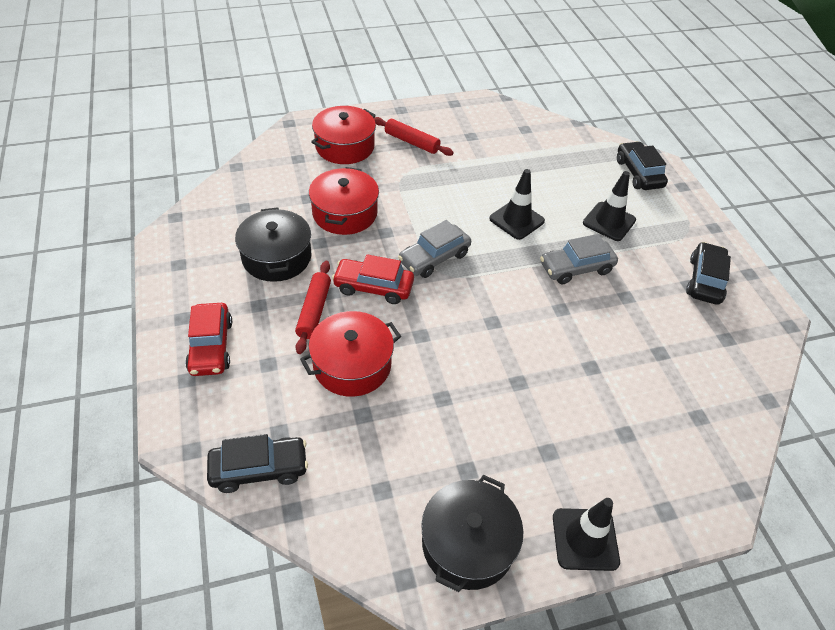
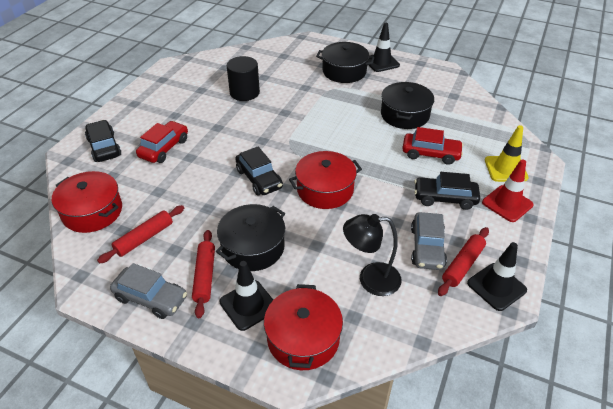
black cylinder: 0 -> 1
black lamp: 0 -> 1
black pot: 2 -> 3
red rolling pin: 2 -> 3
red traffic cone: 0 -> 1
yellow traffic cone: 0 -> 1

